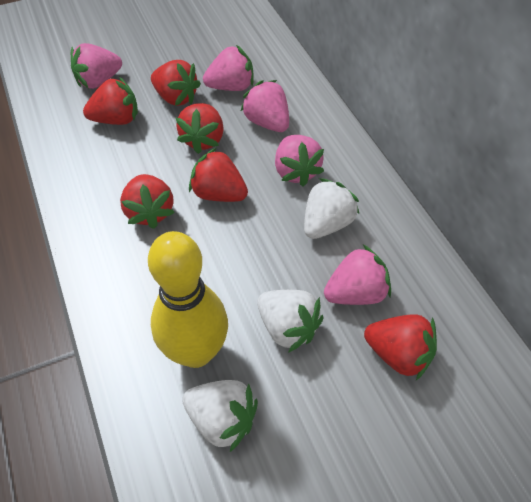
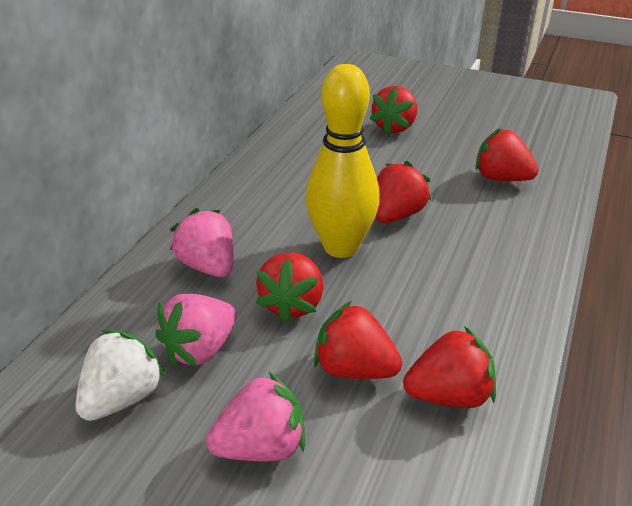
pink strawberry: 5 -> 3
white strawberry: 3 -> 1

